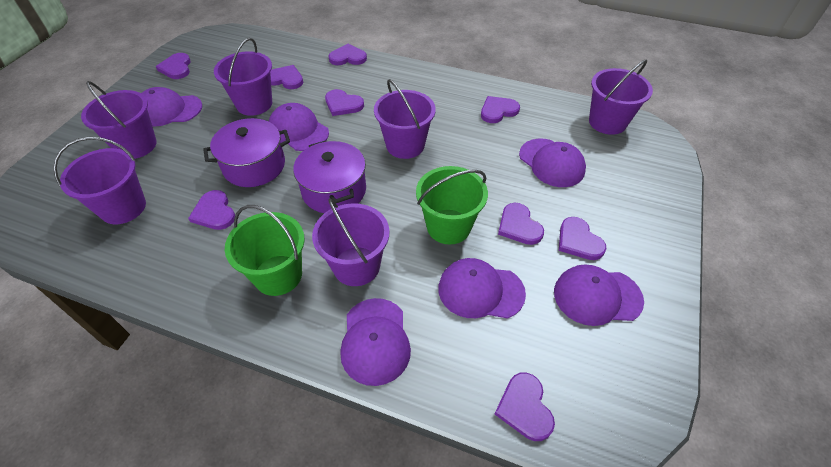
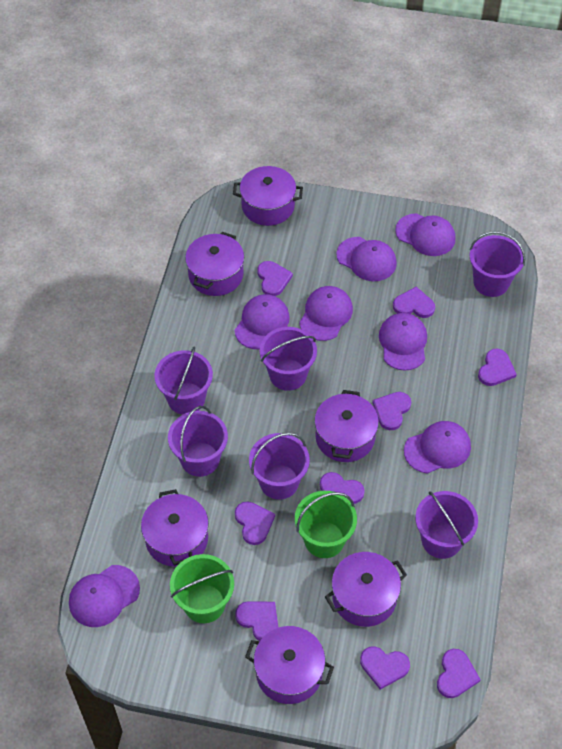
purple cap: 6 -> 7
purple pot: 2 -> 6

